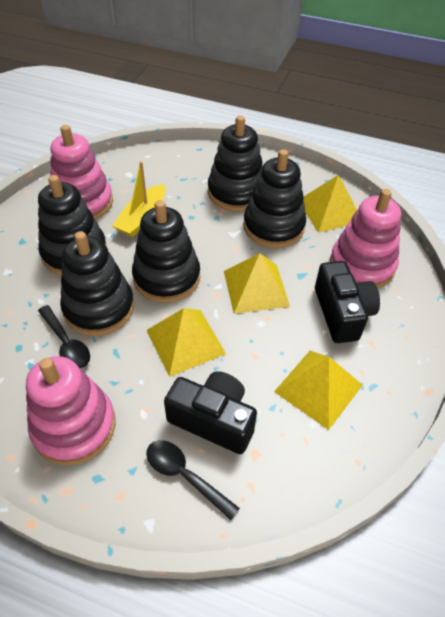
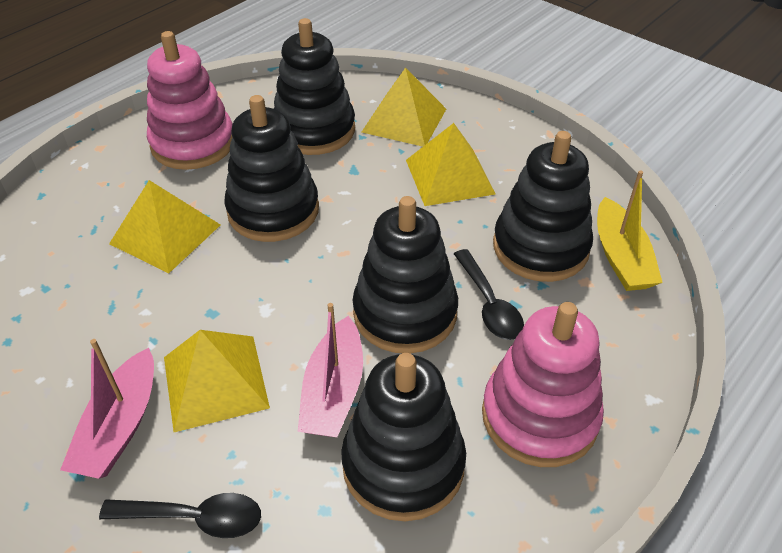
black camera: 2 -> 0
pink boat: 0 -> 2
pink stacking toy: 3 -> 2

